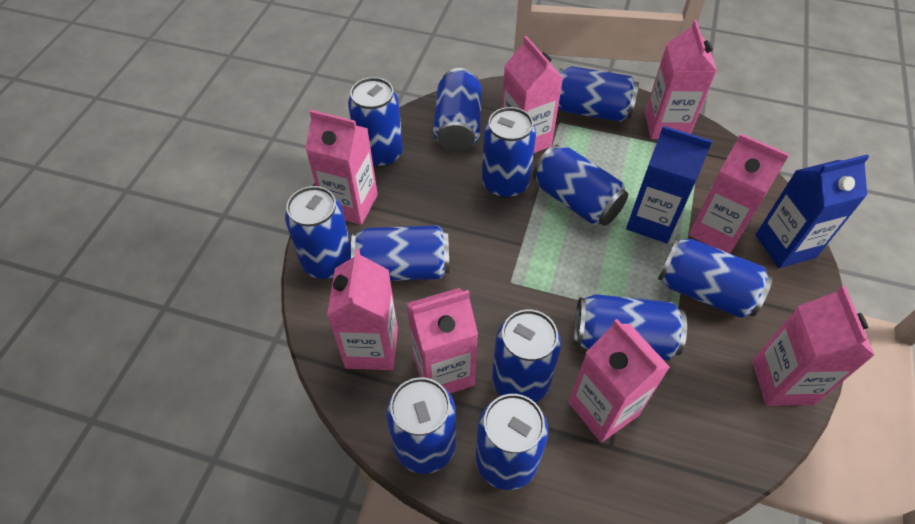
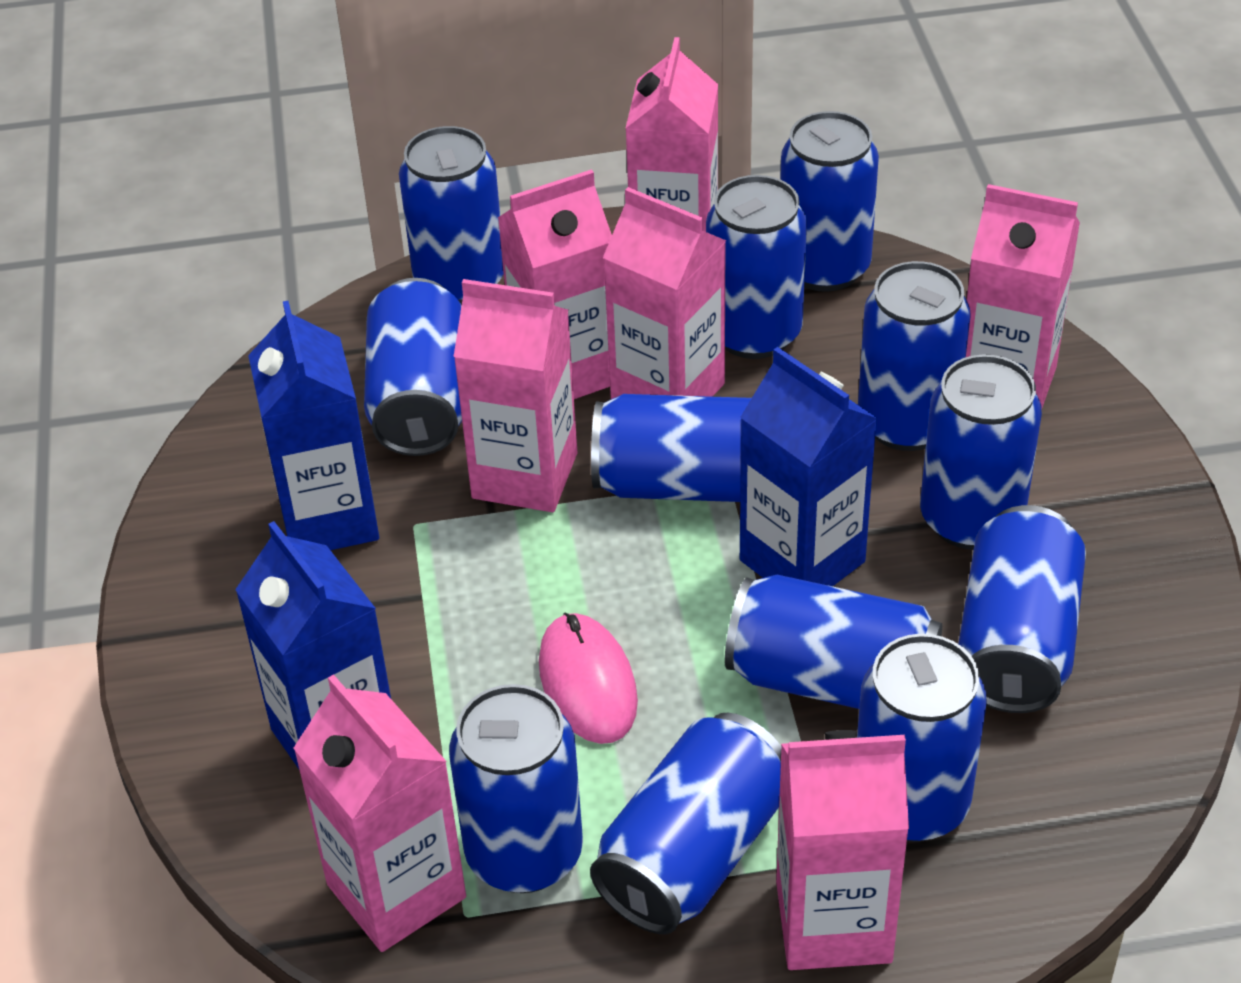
blue carton: 2 -> 3
pink carton: 8 -> 7
pink mouse: 0 -> 1

